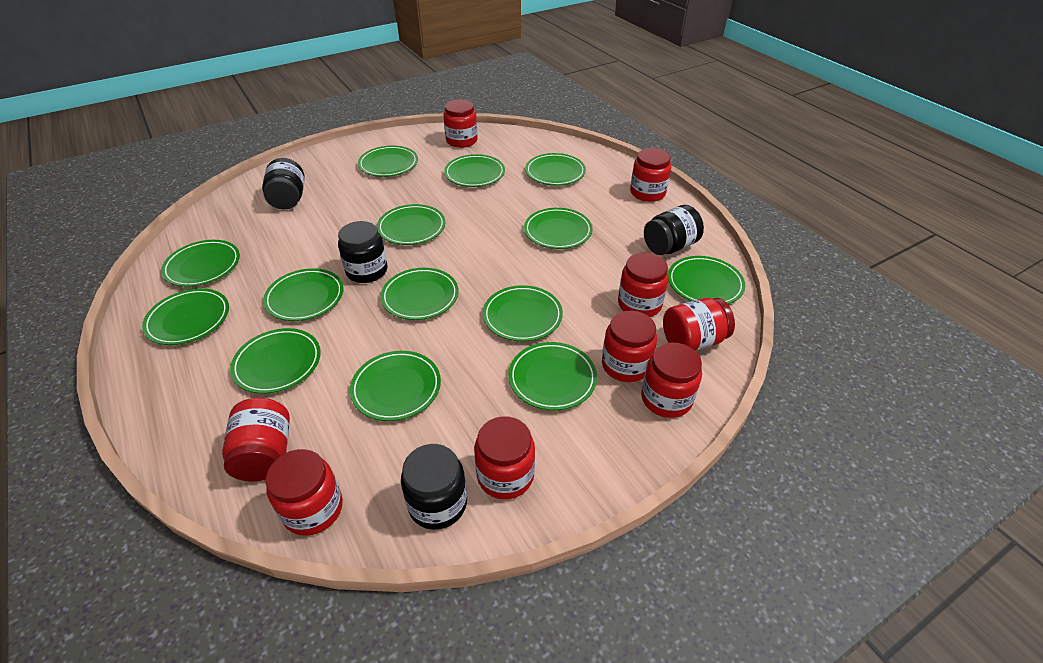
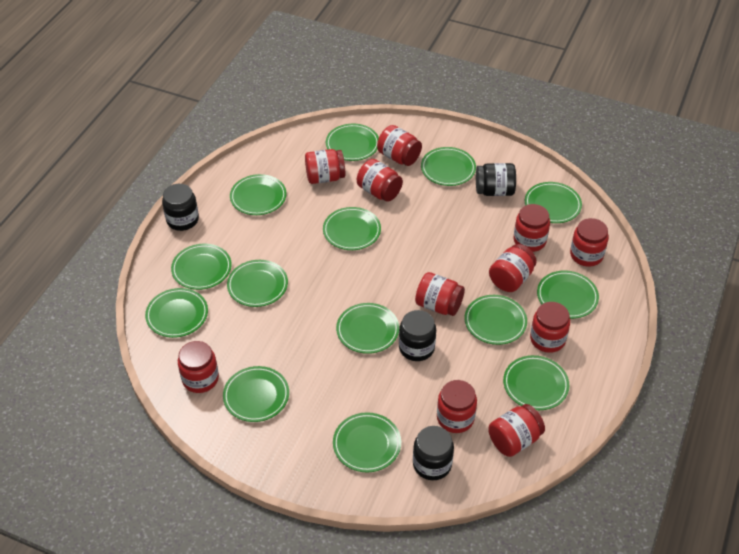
red jar: 9 -> 11

